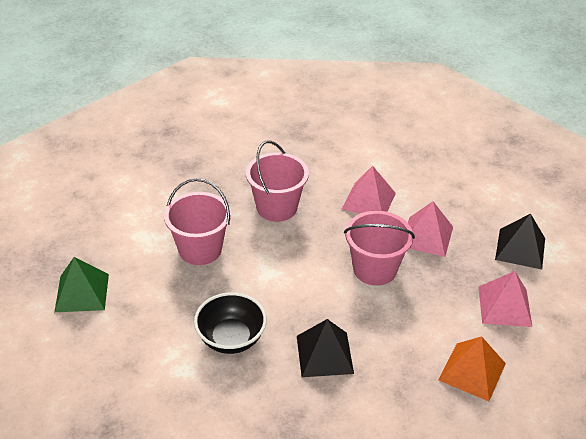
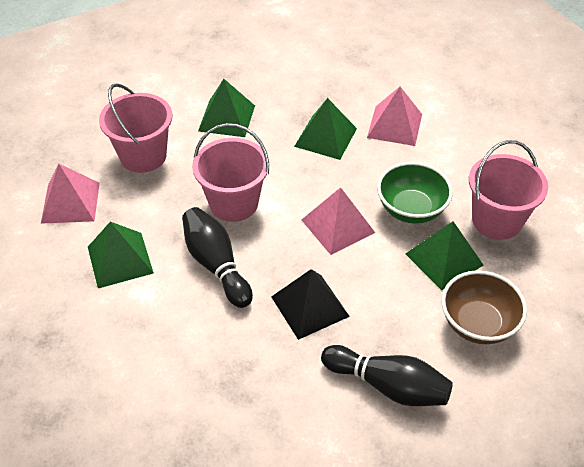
black bowl: 1 -> 0
black bowling pin: 0 -> 2
black pyramid: 2 -> 1
brown bowl: 0 -> 1
green bowl: 0 -> 1
green pyramid: 1 -> 4
orange pyramid: 1 -> 0

